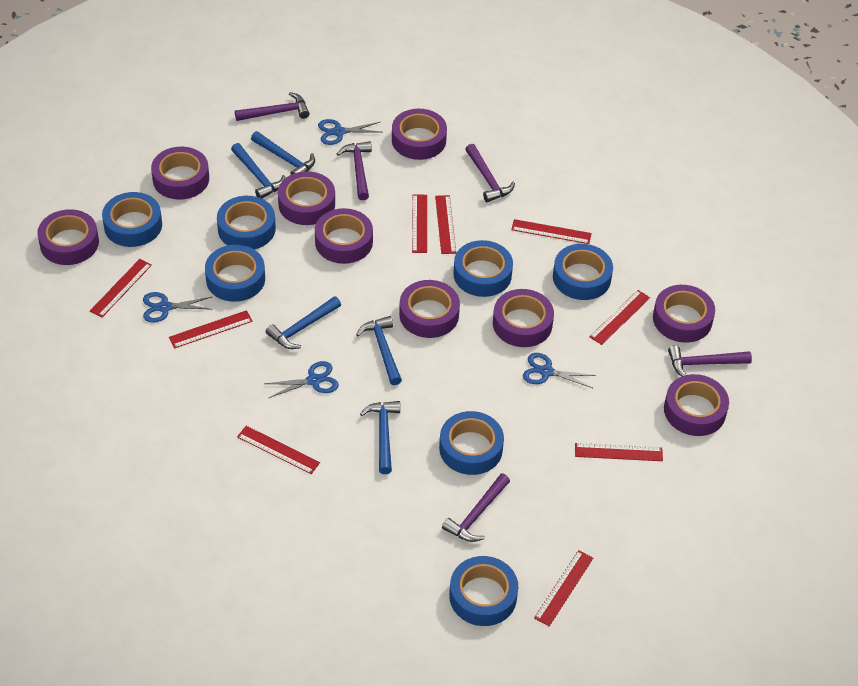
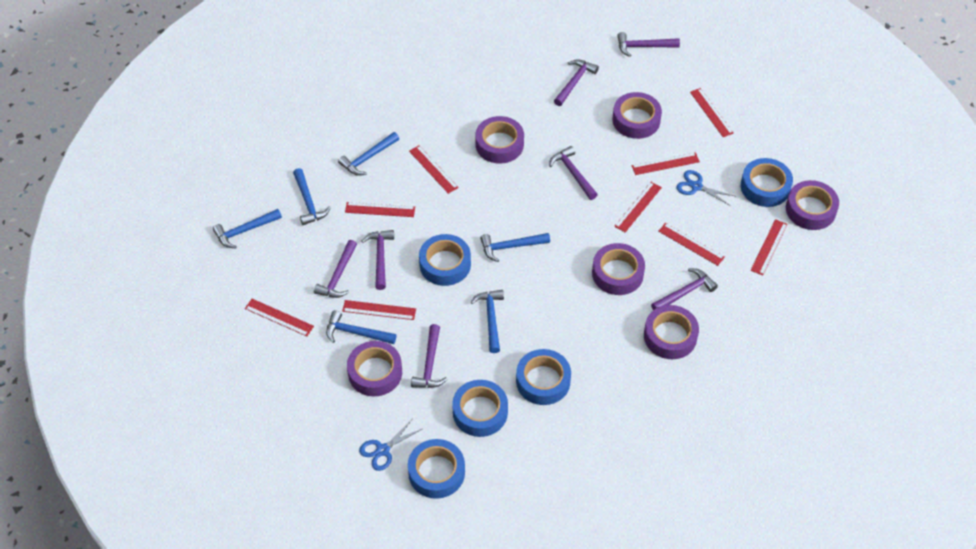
blue hammer: 5 -> 6
blue scissors: 4 -> 2
blue tape: 7 -> 5
purple hammer: 5 -> 7
purple tape: 9 -> 6

